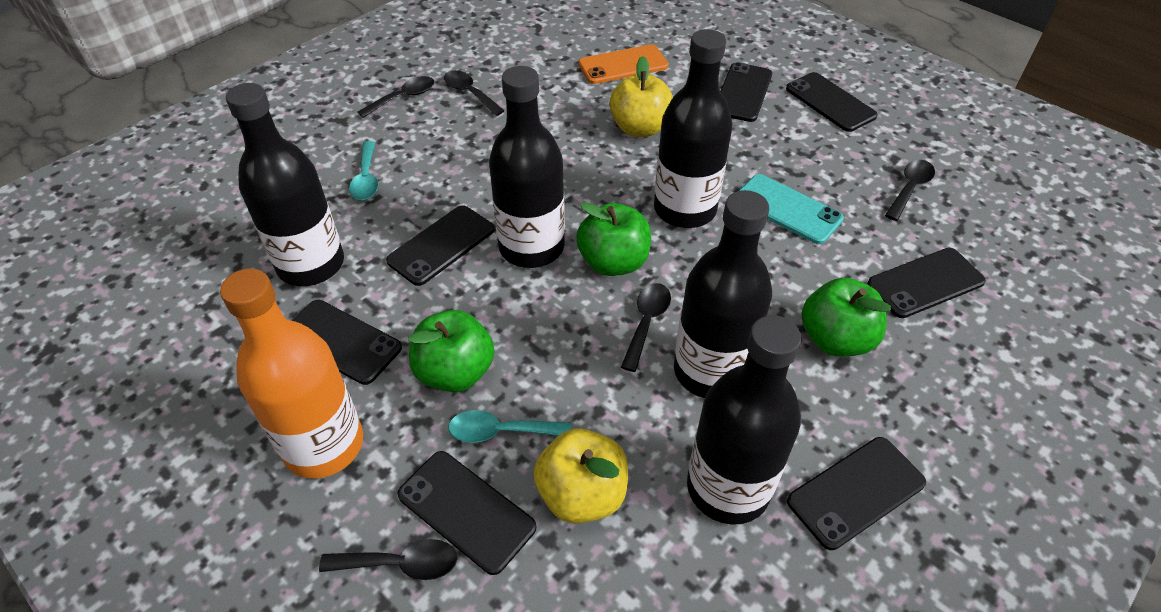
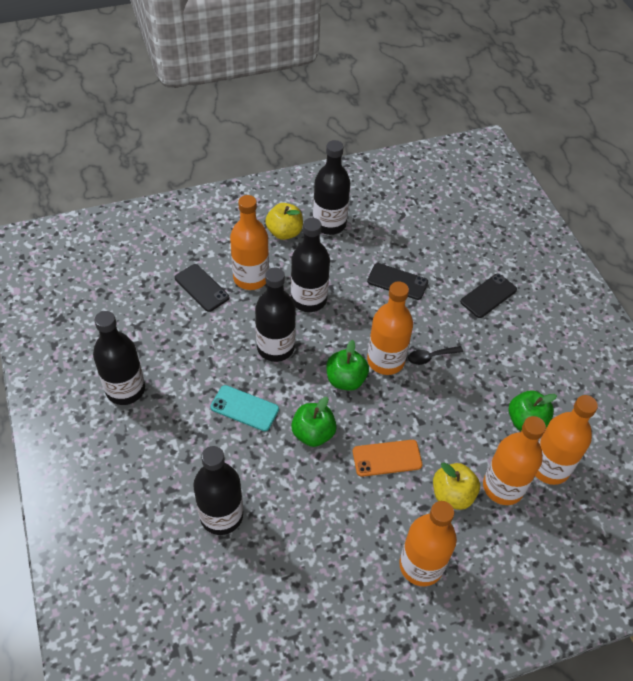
black phone: 7 -> 3
black spoon: 5 -> 1
orange bottle: 1 -> 5
turquoise spoon: 2 -> 0

